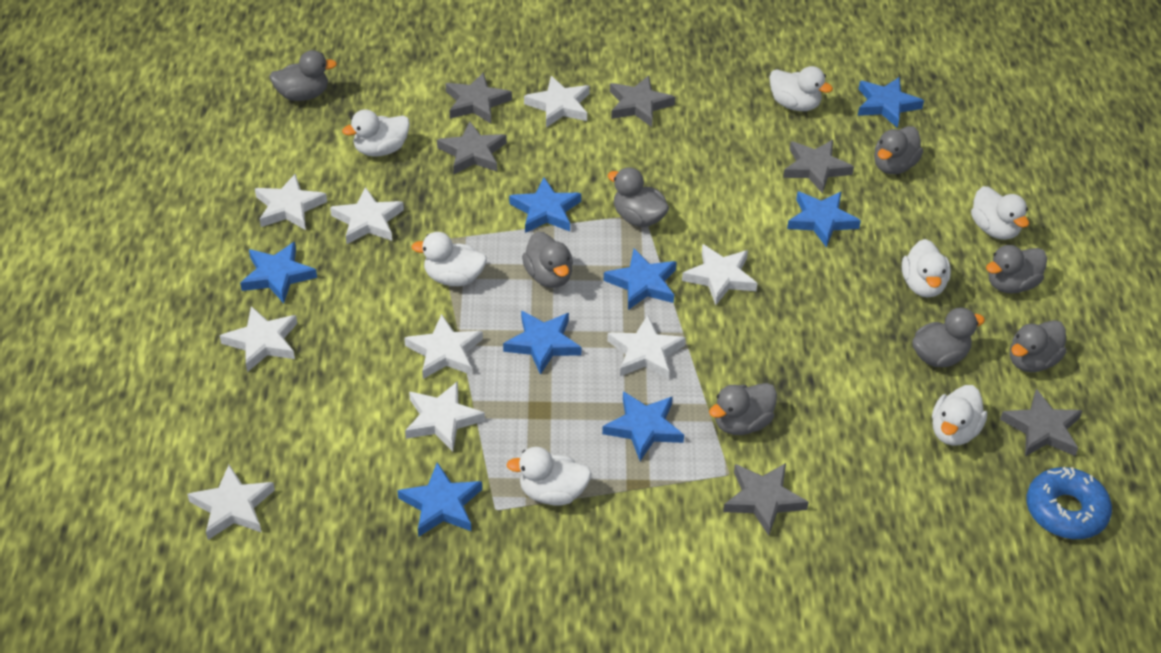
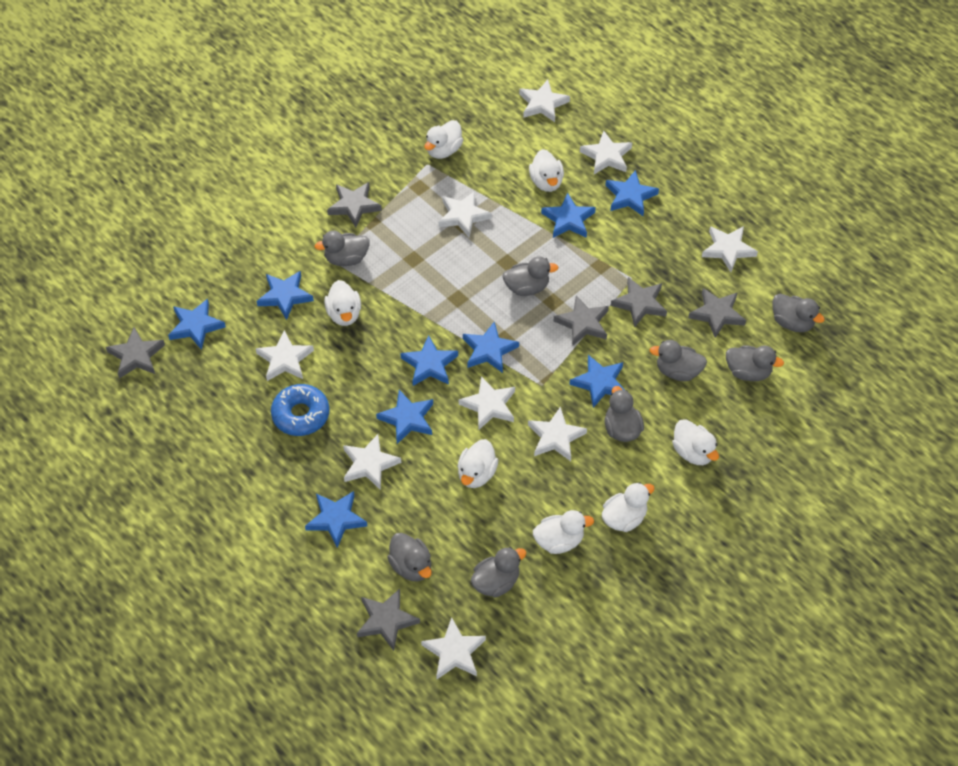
blue star: 8 -> 9

